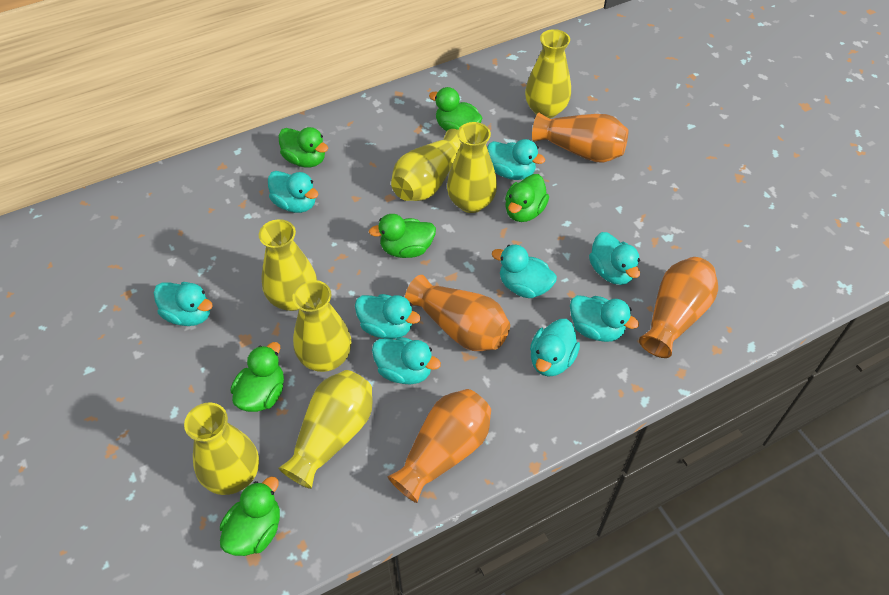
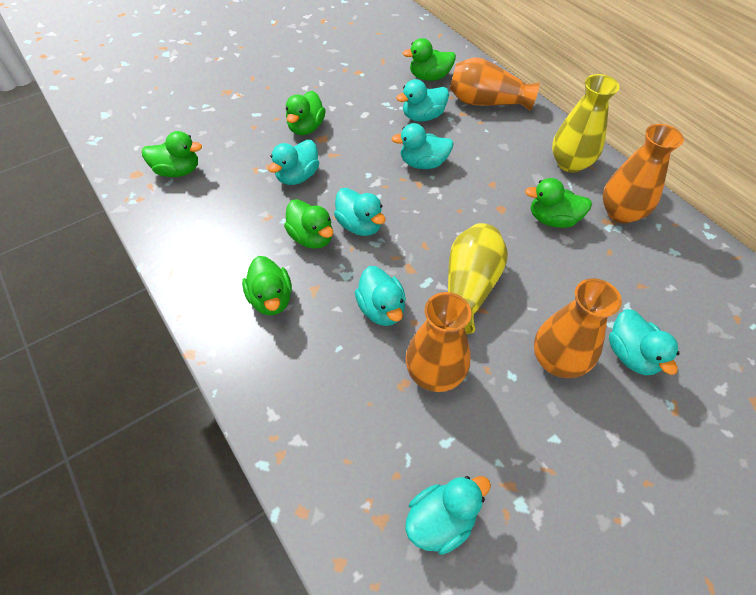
turquoise duck: 9 -> 7
yellow vase: 7 -> 2

